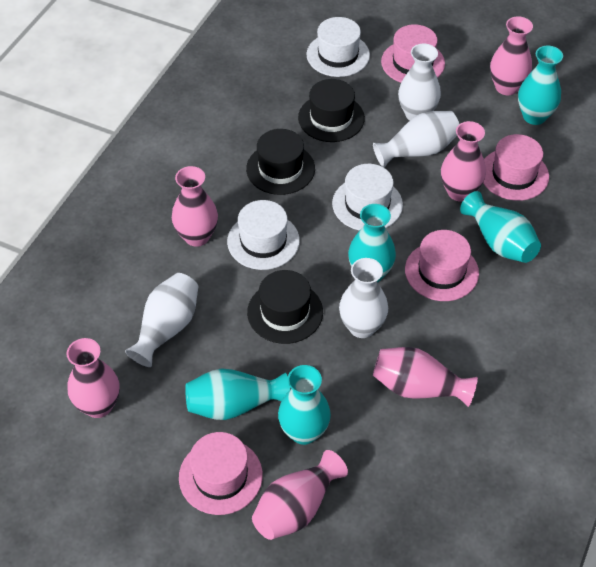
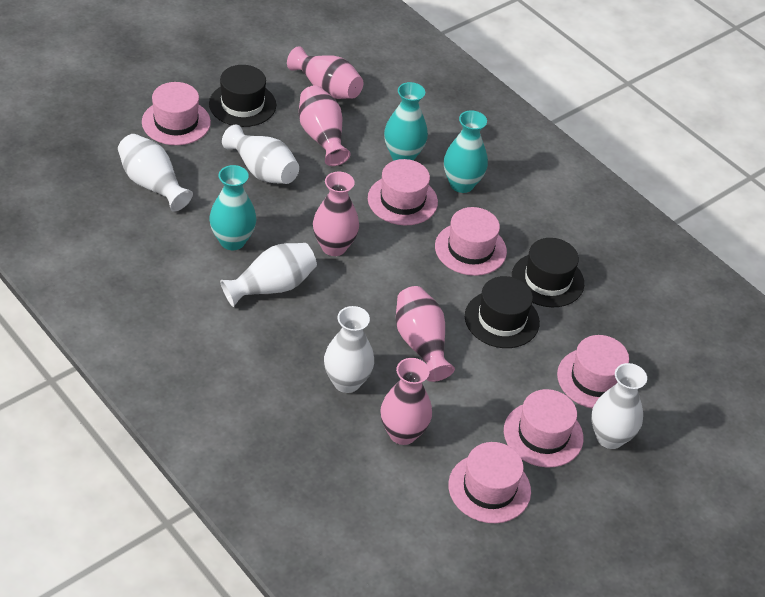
pink hat: 4 -> 6
pink vase: 6 -> 5
turquoise vase: 5 -> 3
white hat: 3 -> 0
white vase: 4 -> 5

